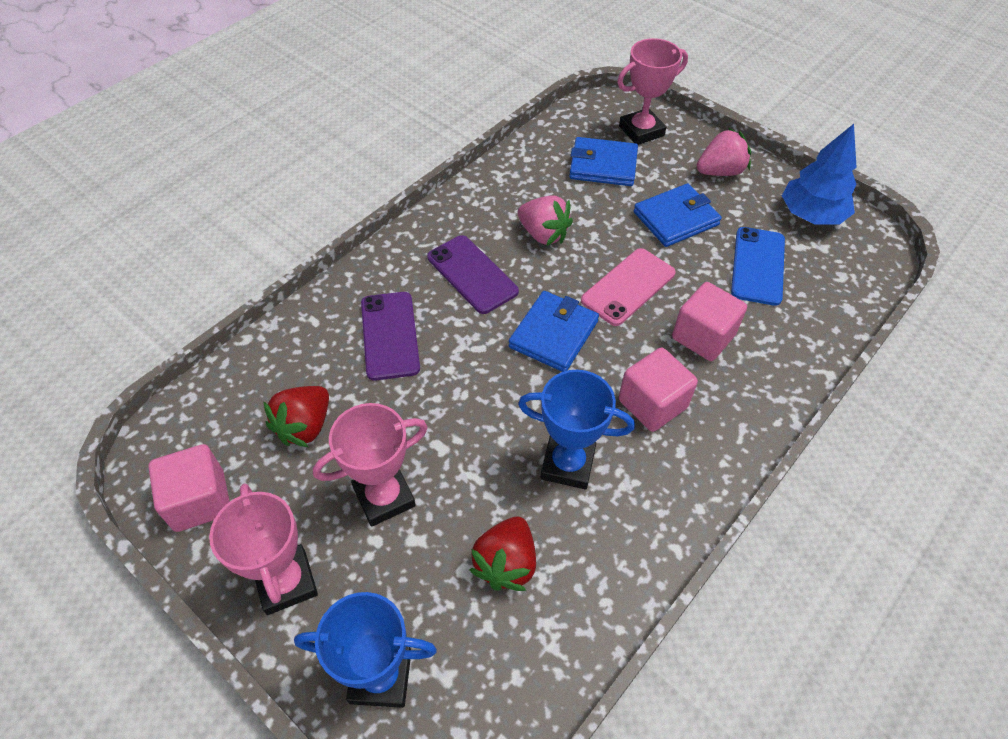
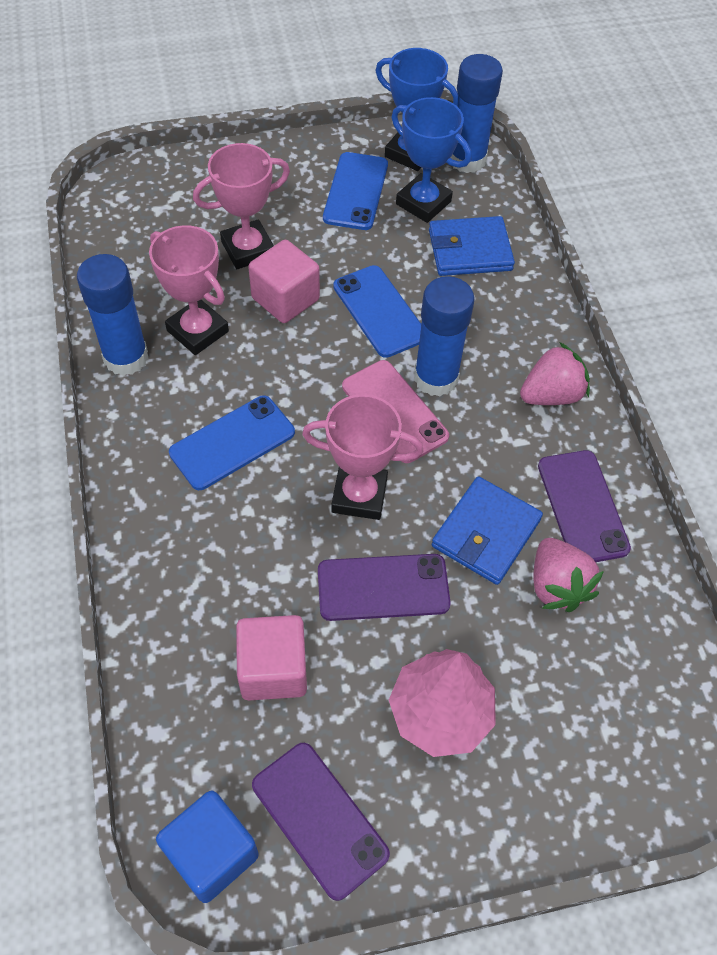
blue cube: 0 -> 1
blue glue stick: 0 -> 3
blue phone: 1 -> 3
blue tree: 1 -> 0
blue wallet: 3 -> 2
pink cube: 3 -> 2
pink tree: 0 -> 1
purple phone: 2 -> 3
red strawberry: 2 -> 0

